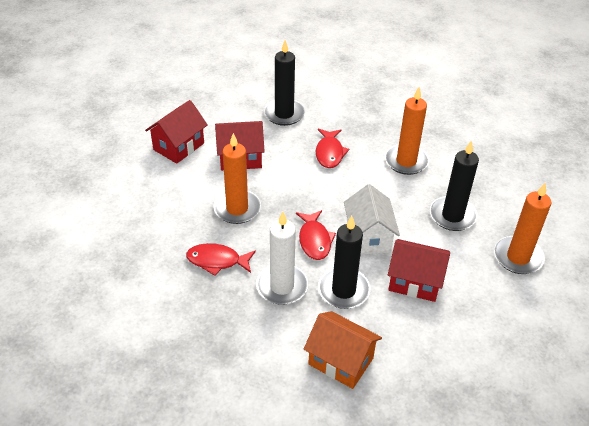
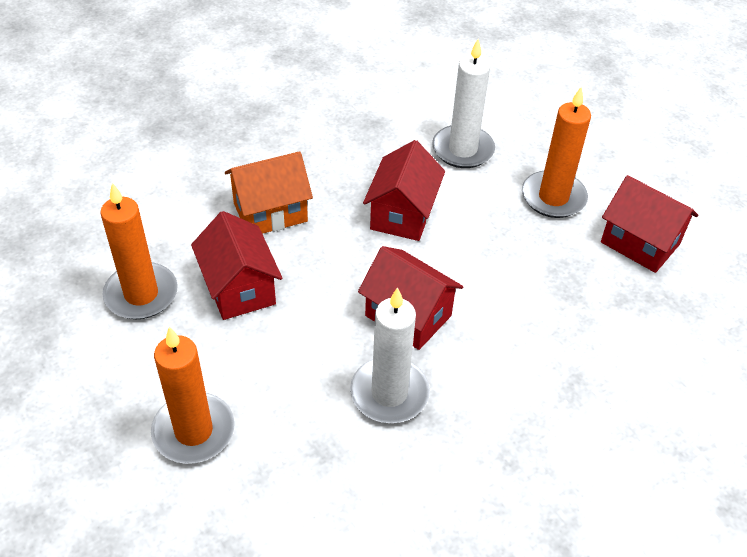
black candle: 3 -> 0
red fish: 3 -> 0
red house: 3 -> 4
white candle: 1 -> 2
white house: 1 -> 0

